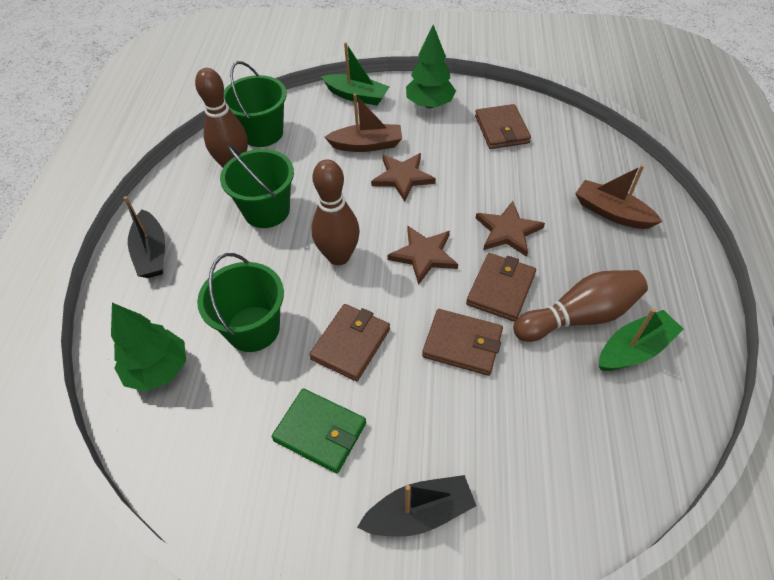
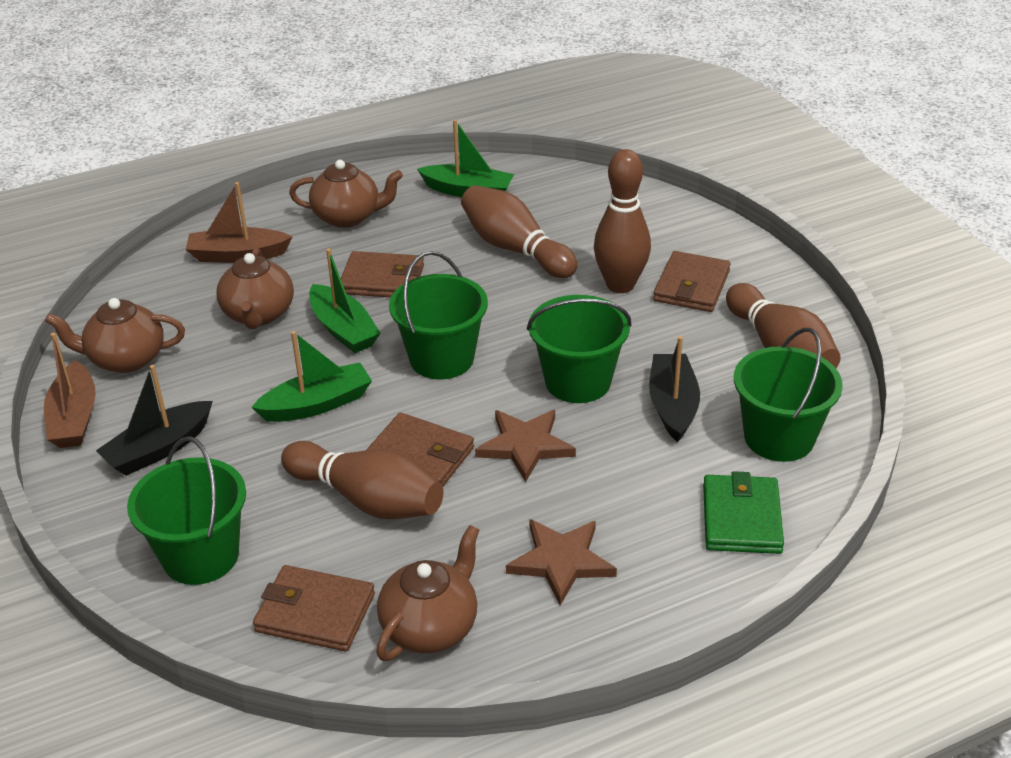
brown bowling pin: 3 -> 4
brown star: 3 -> 2
brown teapot: 0 -> 4
green boat: 2 -> 3
green bucket: 3 -> 4
green tree: 2 -> 0

